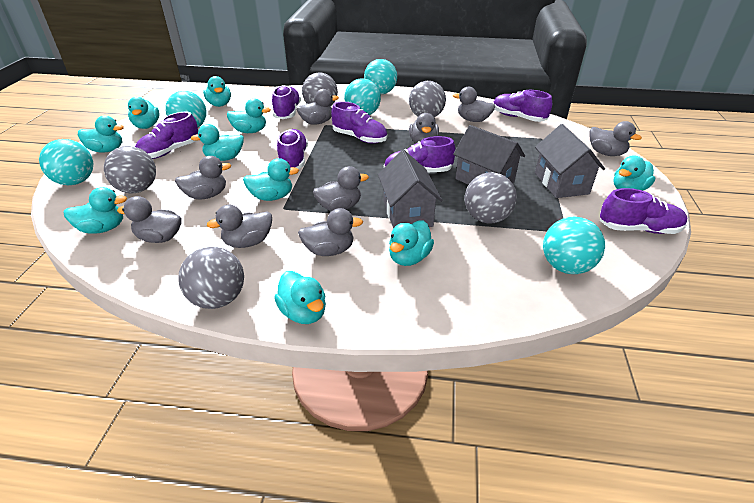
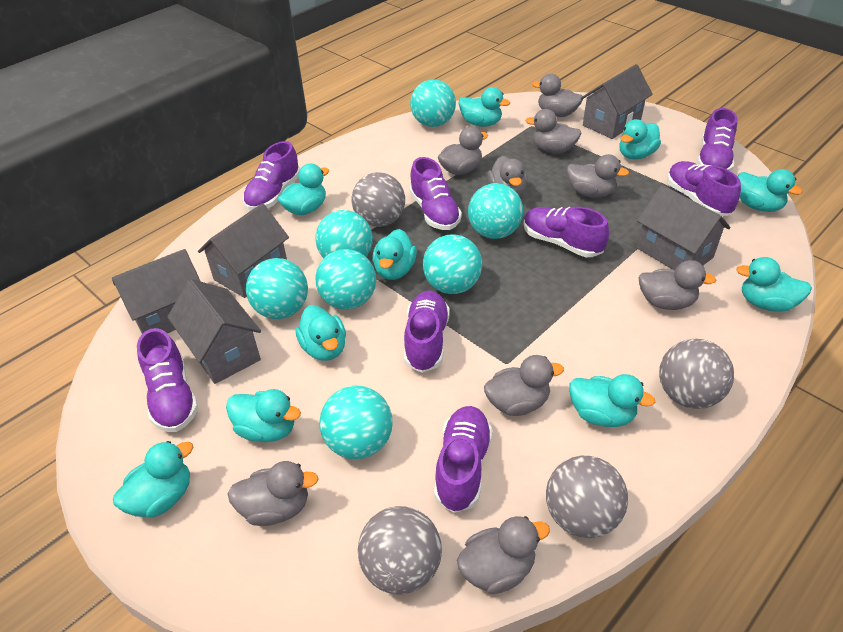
grey ball: 5 -> 4
grey house: 3 -> 5
purple shoe: 7 -> 8
turquoise ball: 5 -> 7

